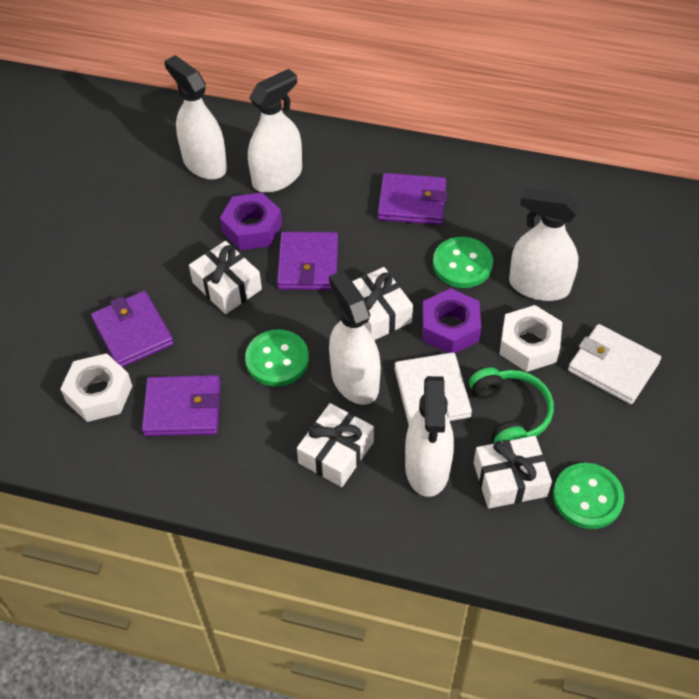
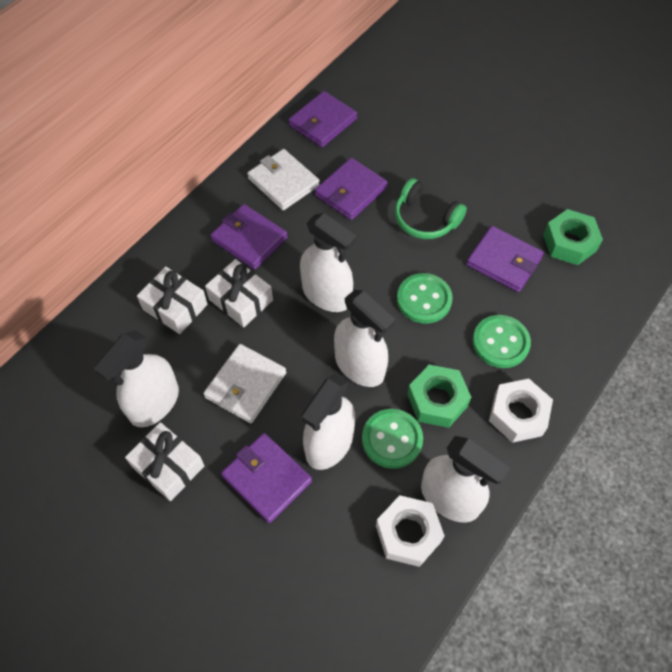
green nut: 0 -> 2
purple nut: 2 -> 0
purple wallet: 4 -> 5
white gift: 4 -> 3

